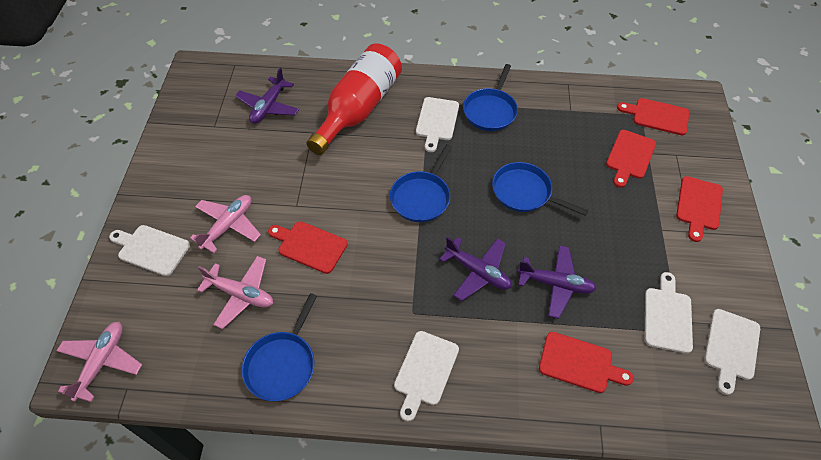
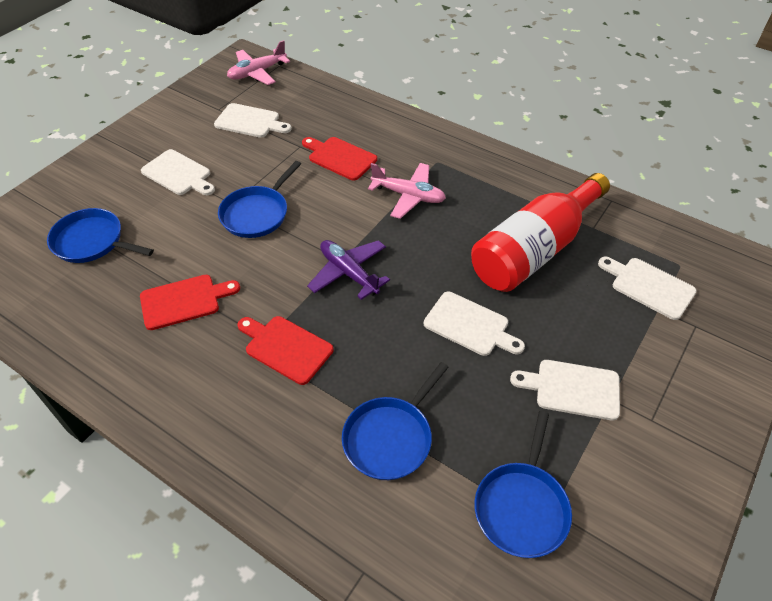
pink plane: 3 -> 2
purple plane: 3 -> 1
red cutting board: 5 -> 3

